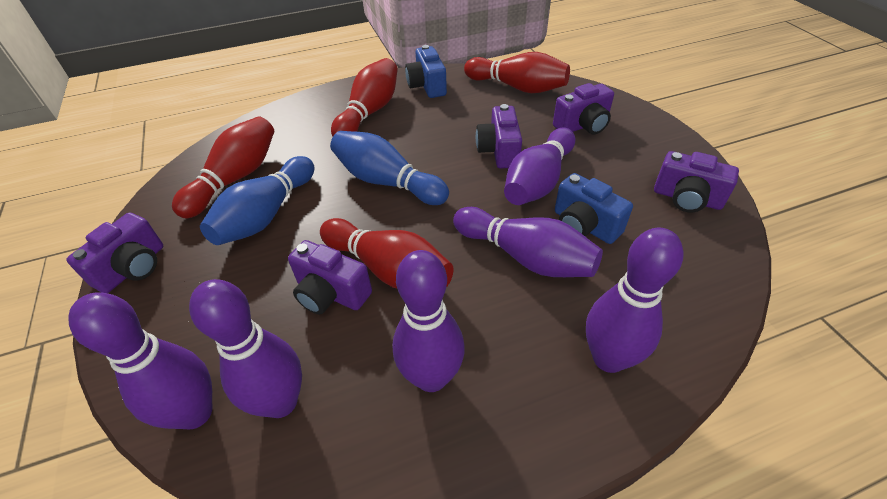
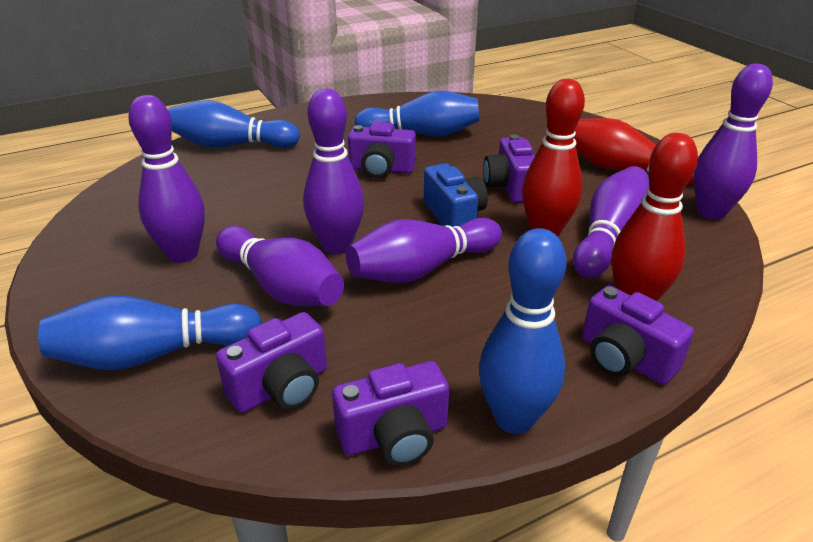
blue bowling pin: 2 -> 4
blue camera: 2 -> 1
red bowling pin: 4 -> 3

